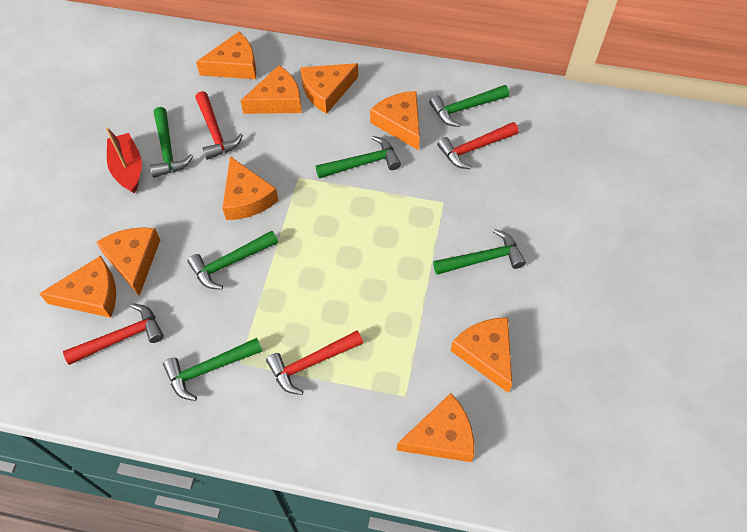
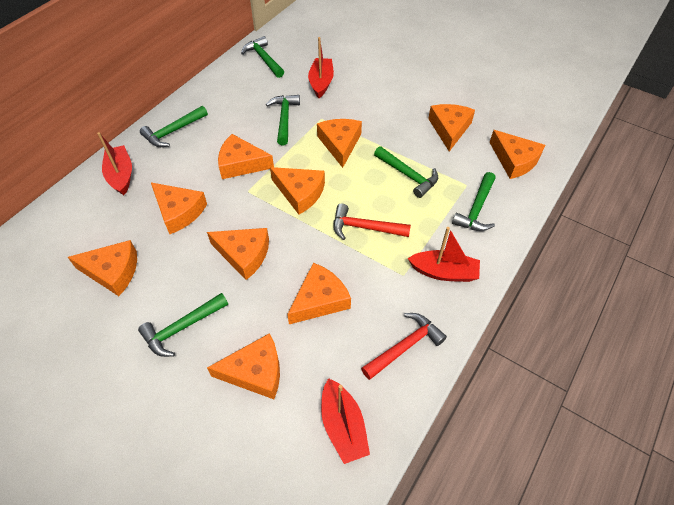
orange cheese: 9 -> 10
red boat: 1 -> 4
red hammer: 4 -> 2

